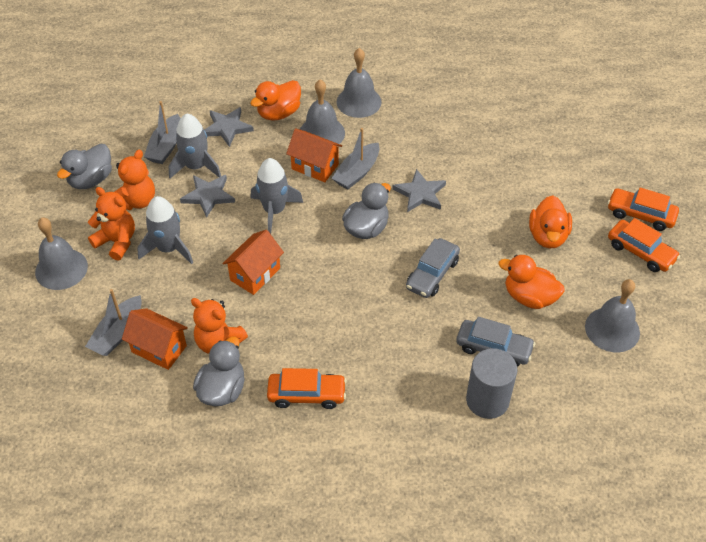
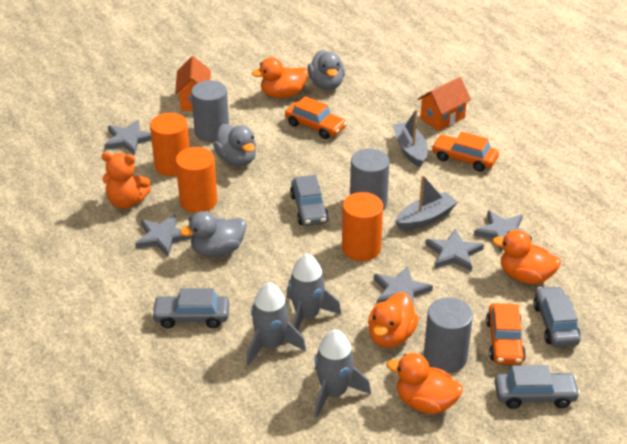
grey bell: 4 -> 0
grey boat: 3 -> 2
grey car: 2 -> 4
grey cylinder: 1 -> 3
grey star: 3 -> 5
orange cylinder: 0 -> 3
orange duck: 3 -> 4
orange house: 3 -> 2
orange teddy bear: 3 -> 1

